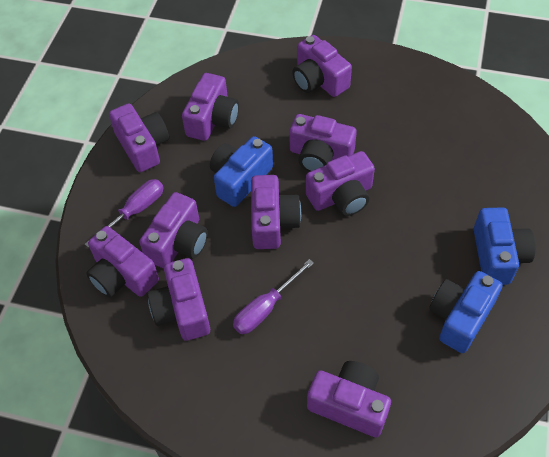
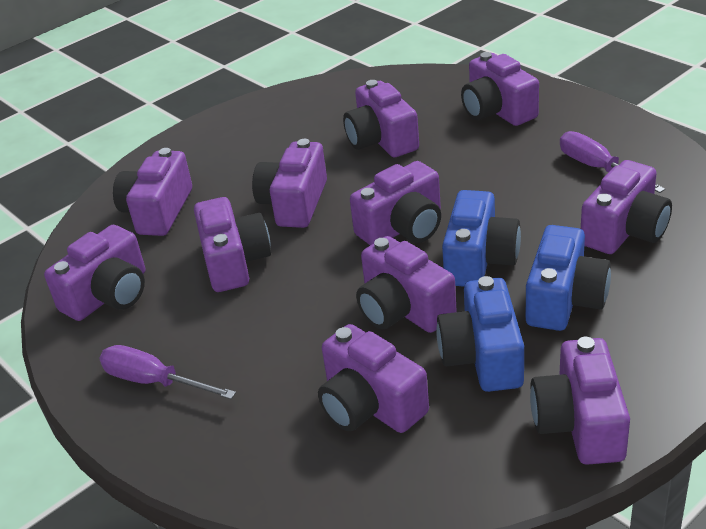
purple camera: 10 -> 11

